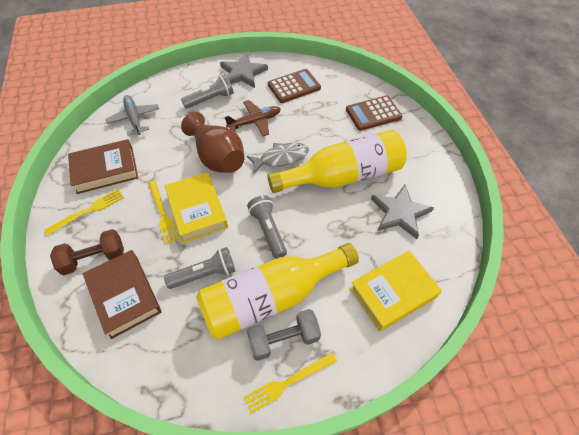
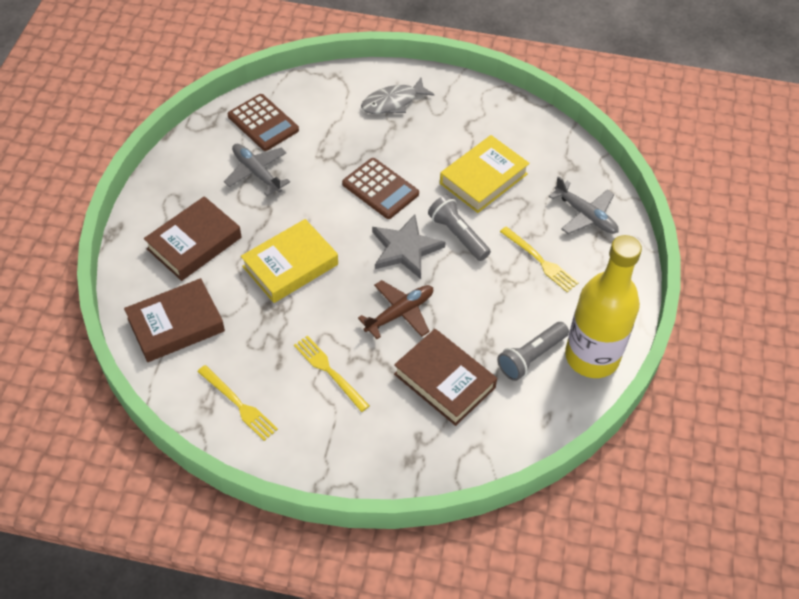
brown book: 2 -> 3
brown dumbbell: 1 -> 0
brown vase: 1 -> 0
grey dumbbell: 1 -> 0
grey flashlight: 3 -> 2
grey plane: 1 -> 2
grey star: 2 -> 1
yellow bottle: 2 -> 1

